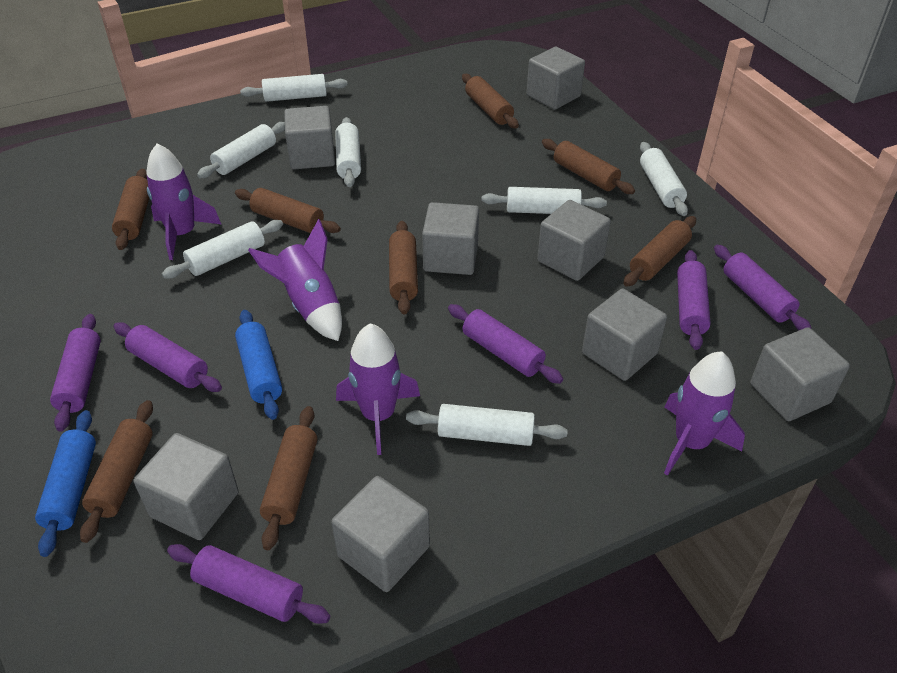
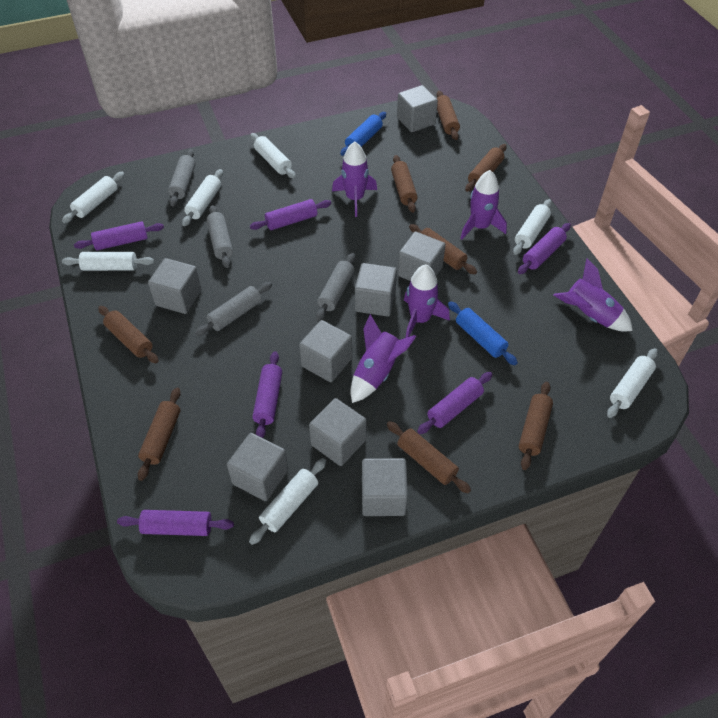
grey rolling pin: 0 -> 4
purple rocket: 4 -> 5

